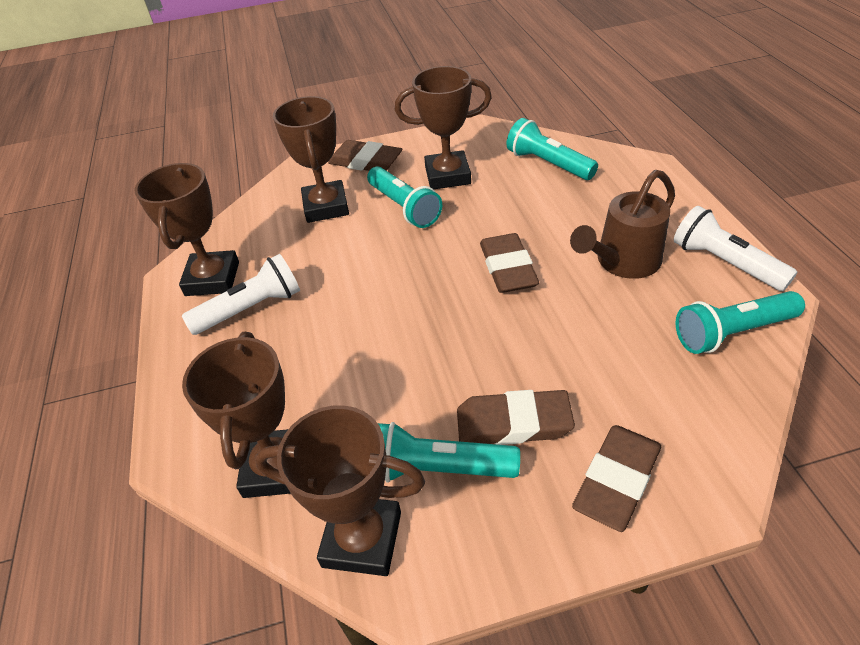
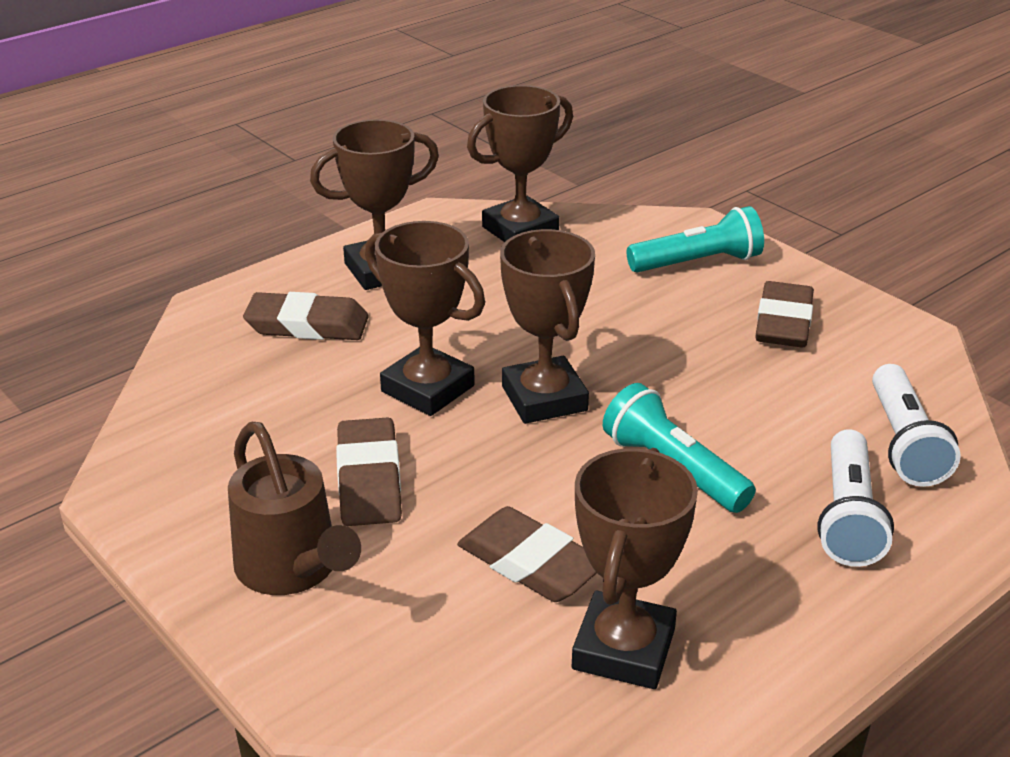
turquoise flashlight: 4 -> 2

